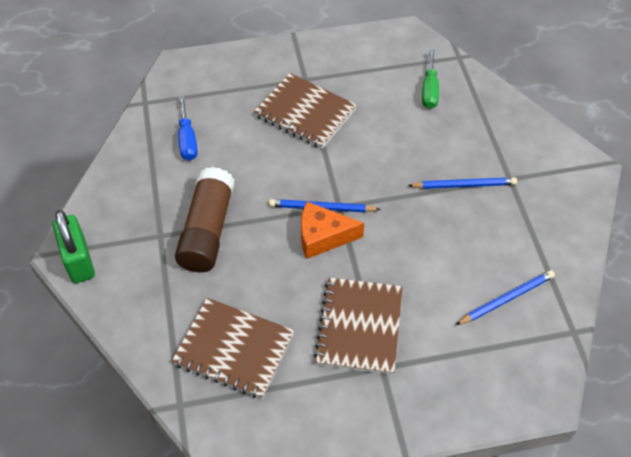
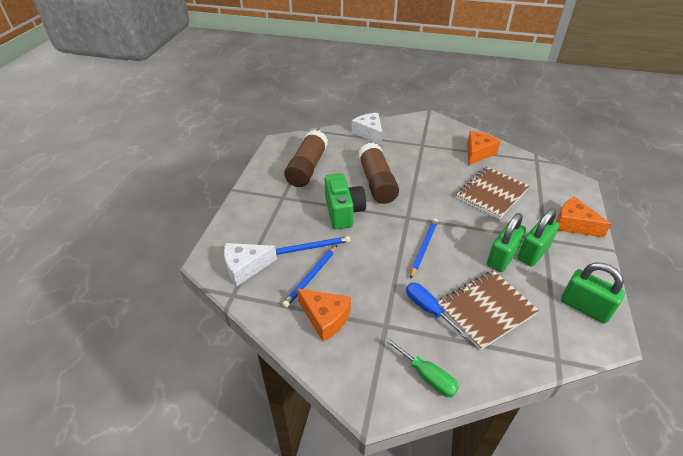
brown glue stick: 1 -> 2
brown notebook: 3 -> 2
green camera: 0 -> 1
green padlock: 1 -> 3
orange cheese: 1 -> 3
white cheese: 0 -> 2

